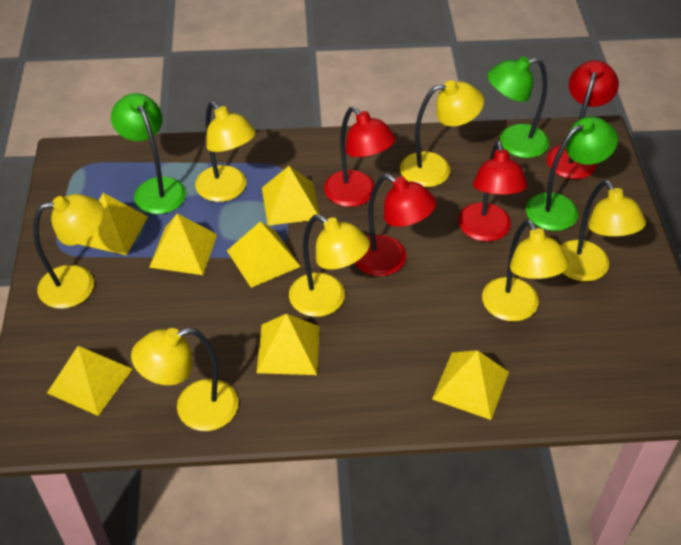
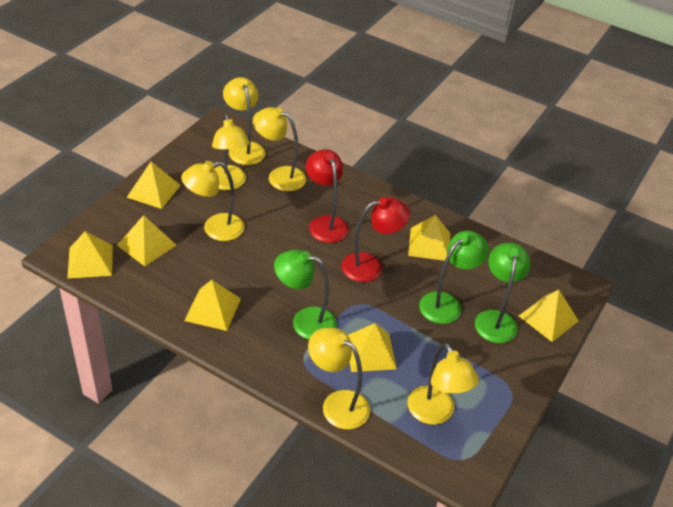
red lamp: 4 -> 2
yellow lamp: 7 -> 6

